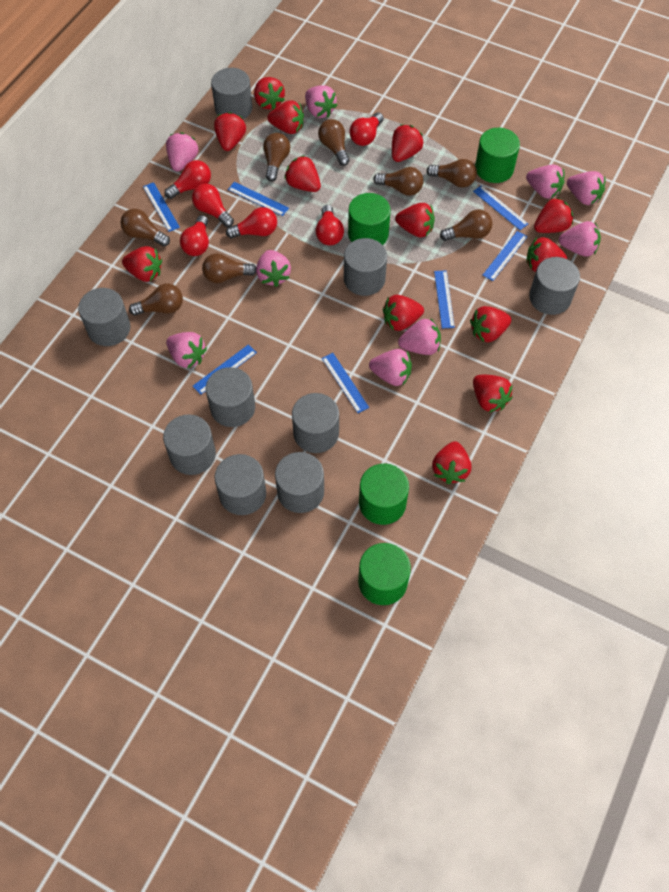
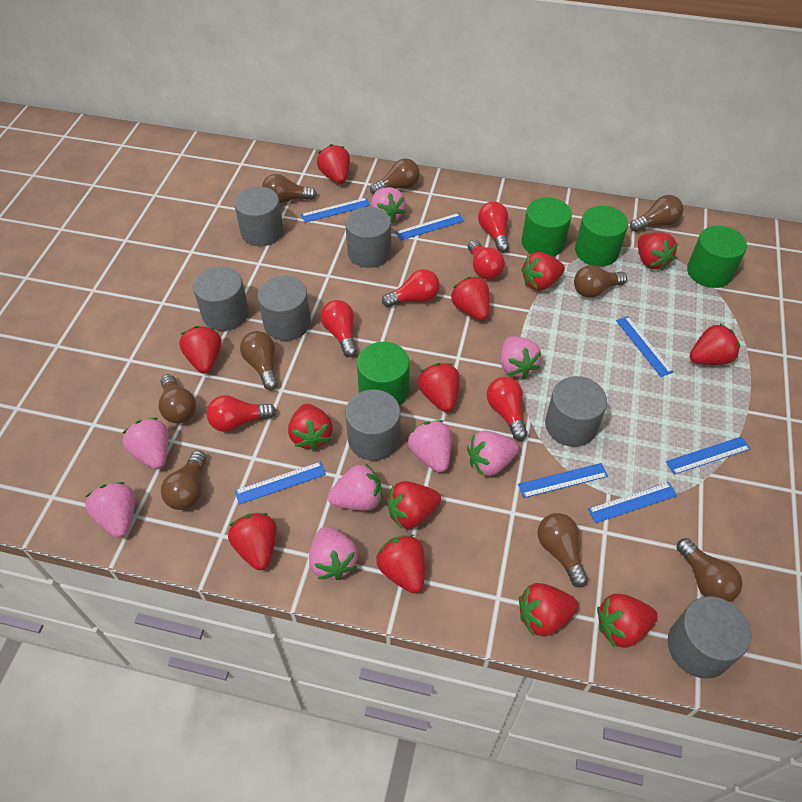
brown light bulb: 8 -> 9
grey cylinder: 9 -> 7
pink strawberry: 9 -> 8

